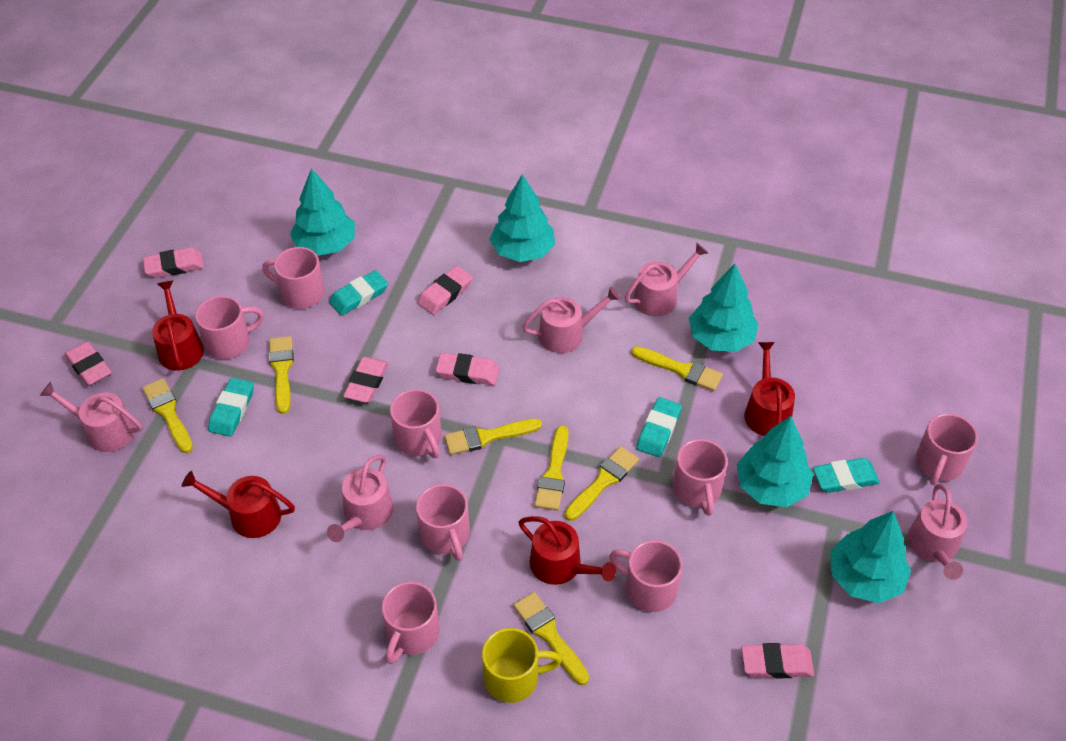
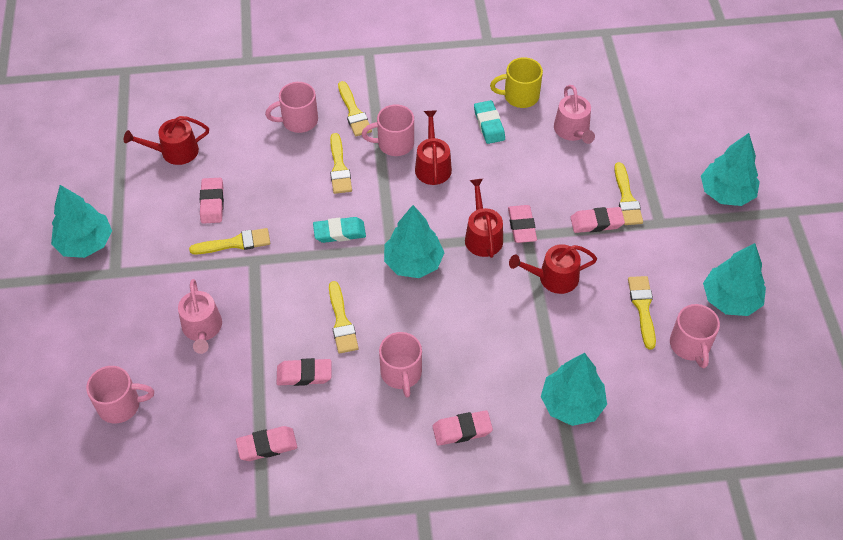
pink mug: 8 -> 5
pink watering can: 5 -> 2
turquoise eraser: 4 -> 2
yellow brush: 7 -> 6

